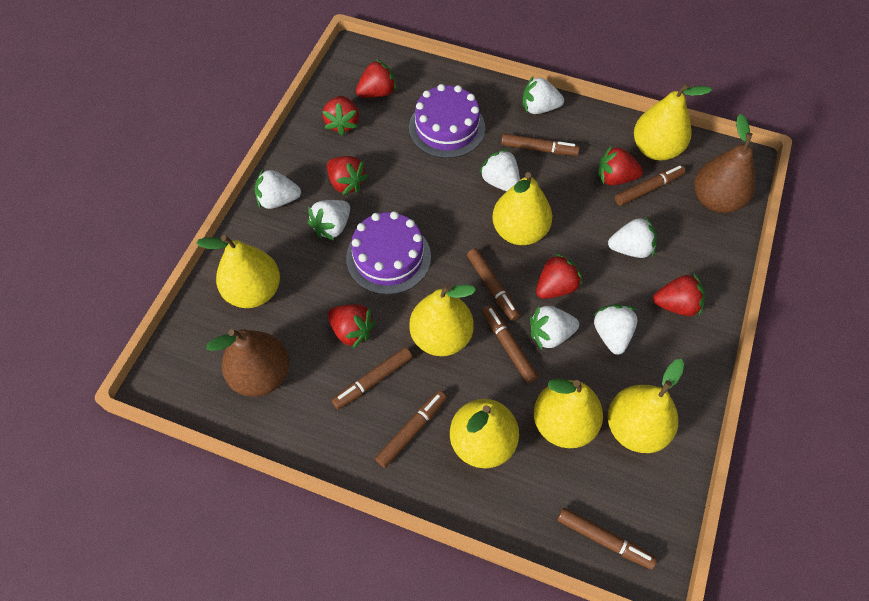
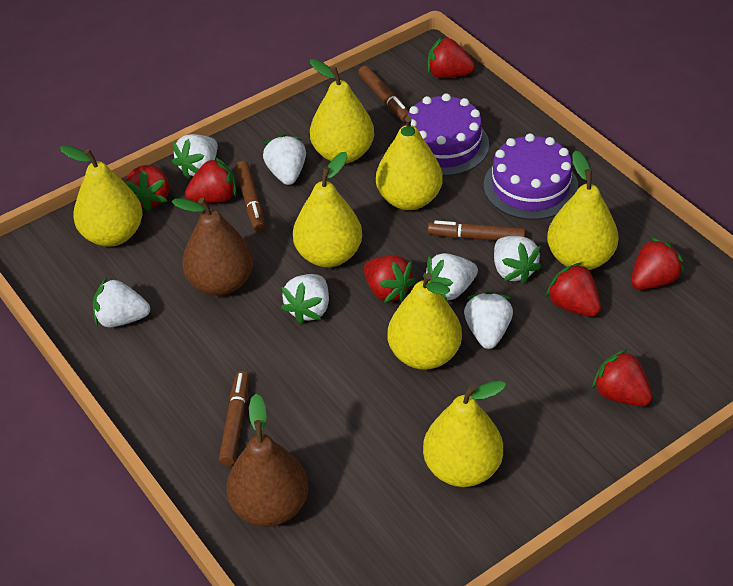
brown marker: 7 -> 4

